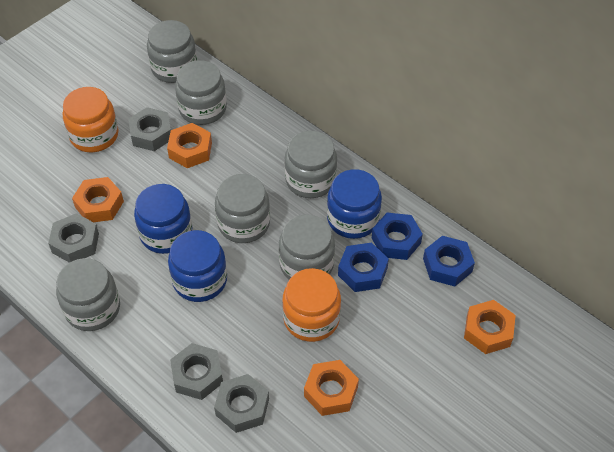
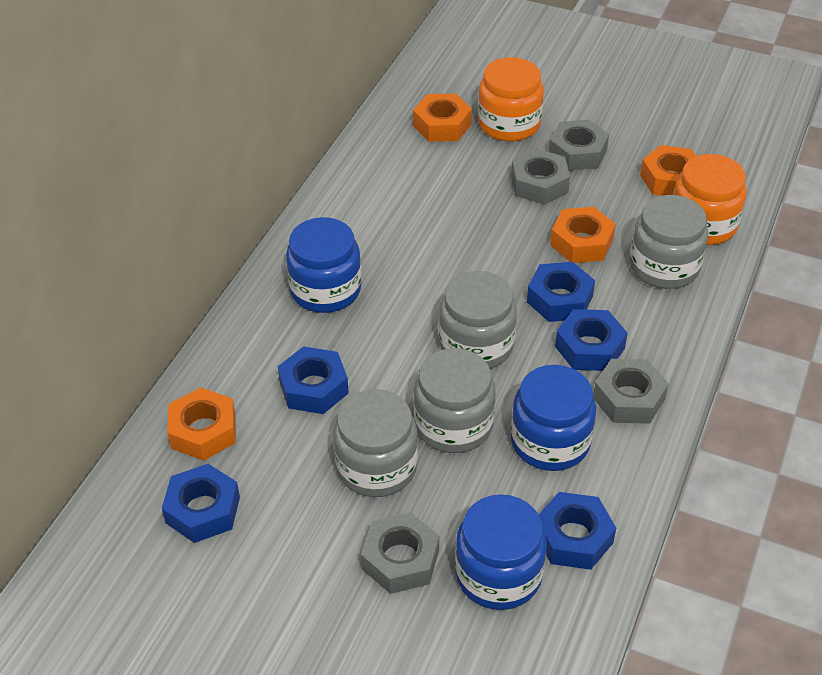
blue nut: 3 -> 5
grey jar: 6 -> 4

